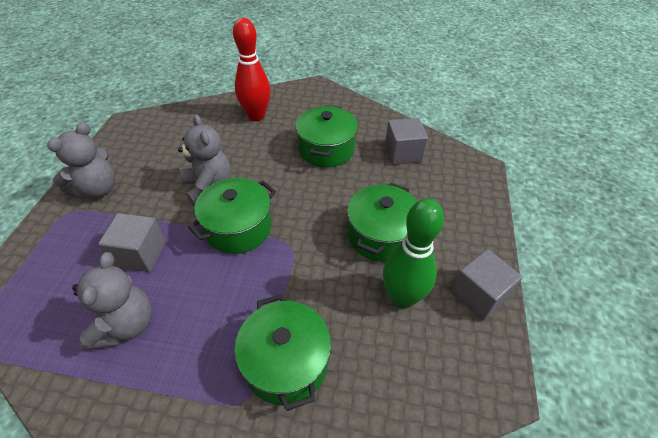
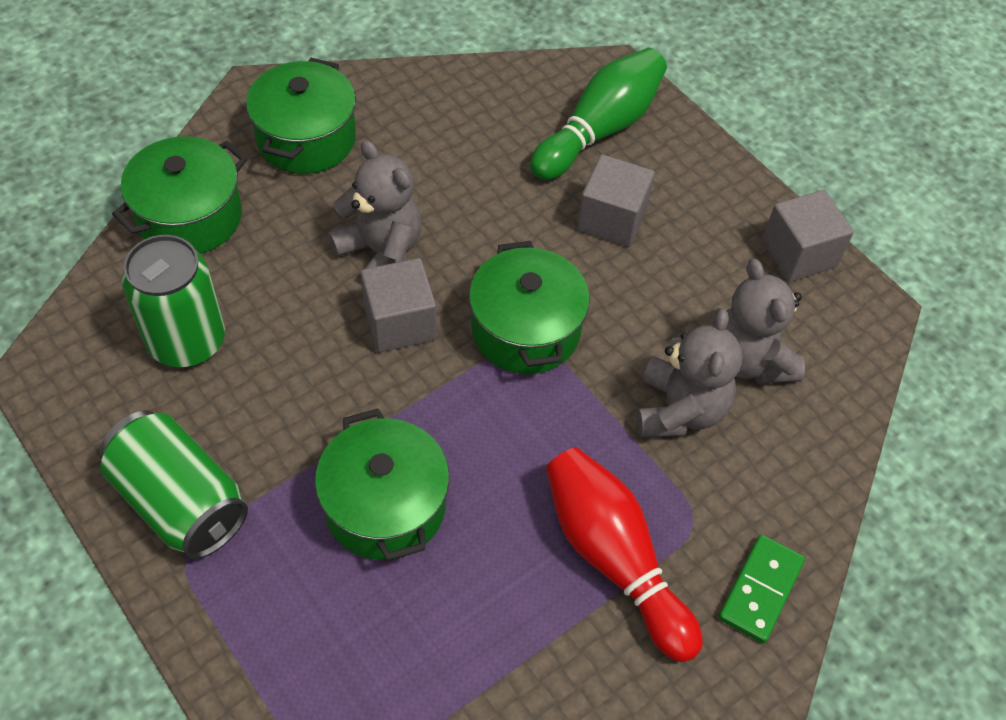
green can: 0 -> 2
green domino: 0 -> 1

